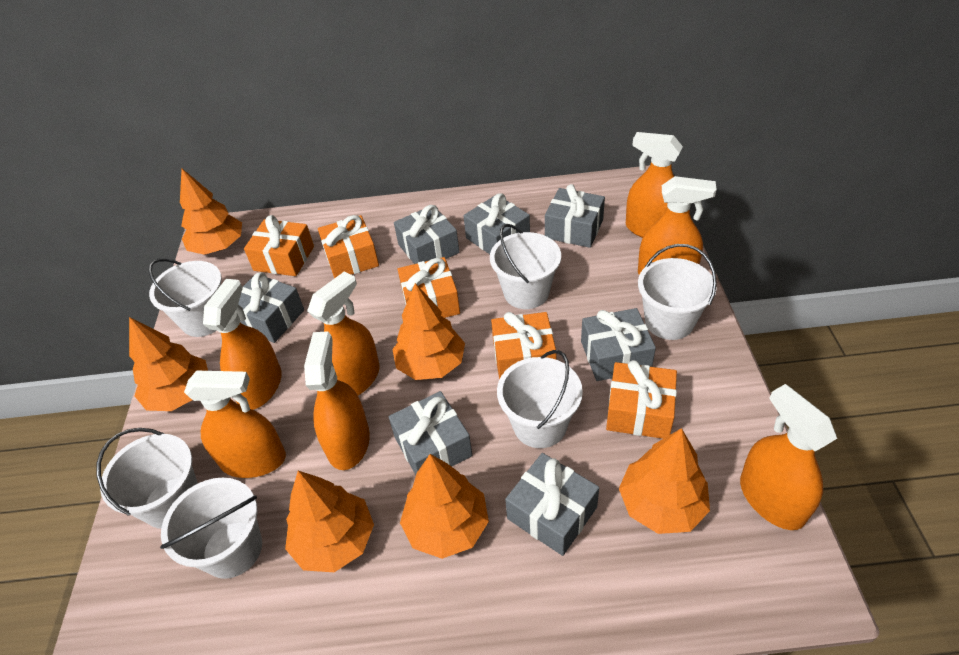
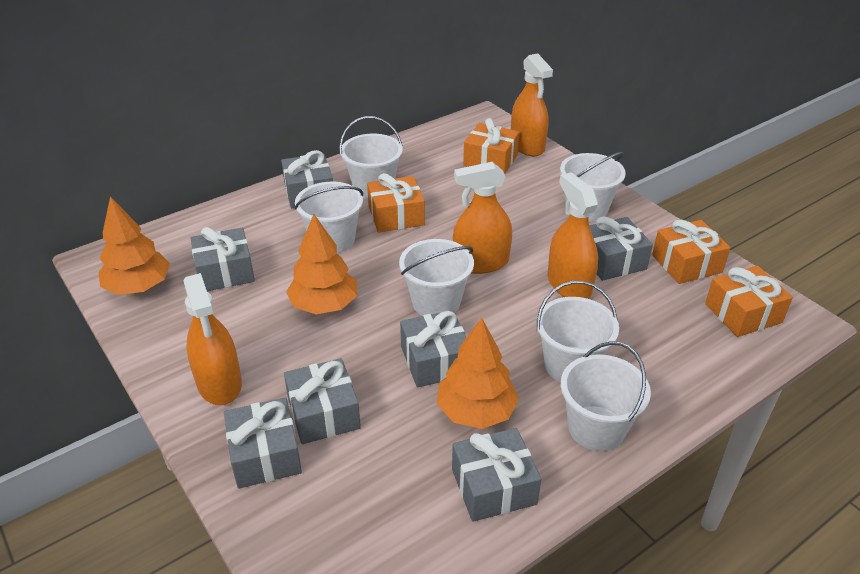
orange gift: 5 -> 4
orange spray bottle: 7 -> 4
orange tree: 6 -> 3

